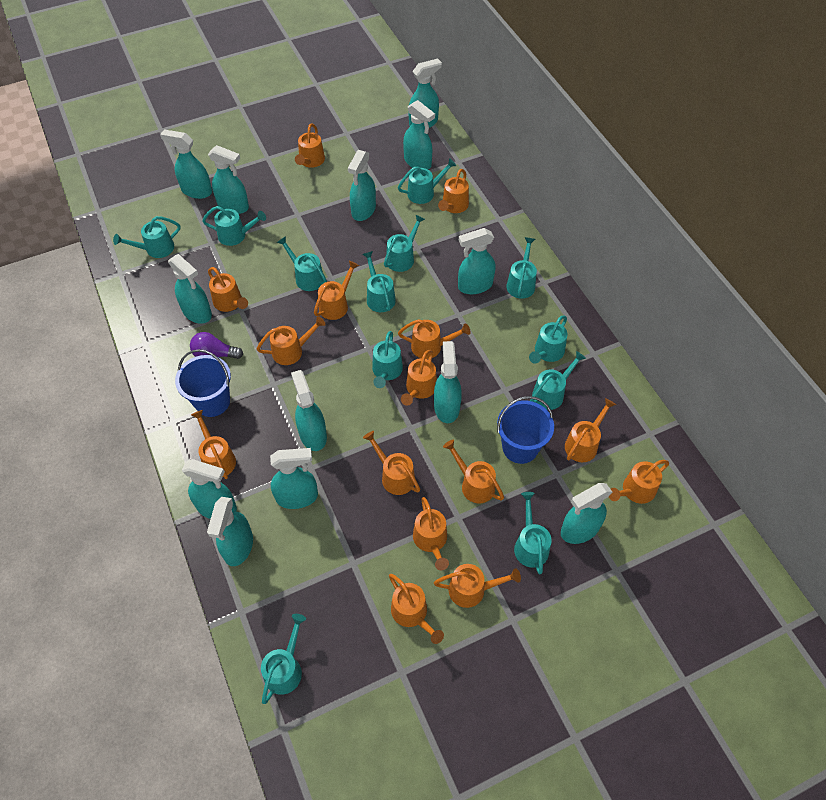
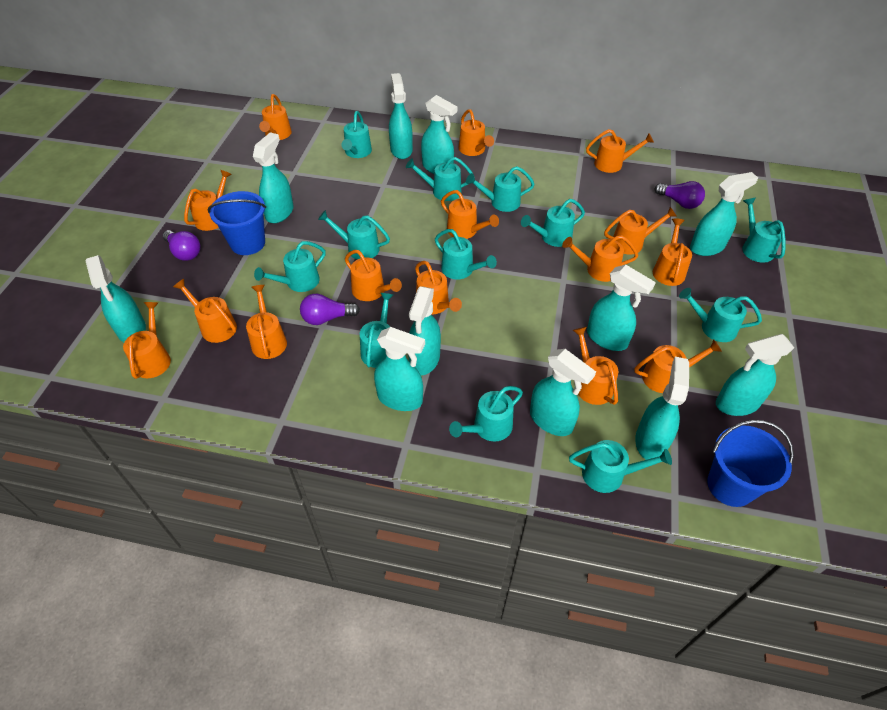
purple light bulb: 1 -> 3
turquoise spray bottle: 13 -> 11

